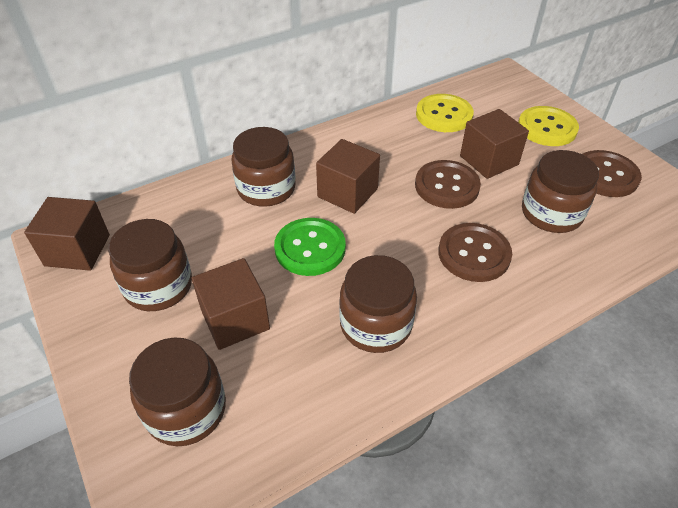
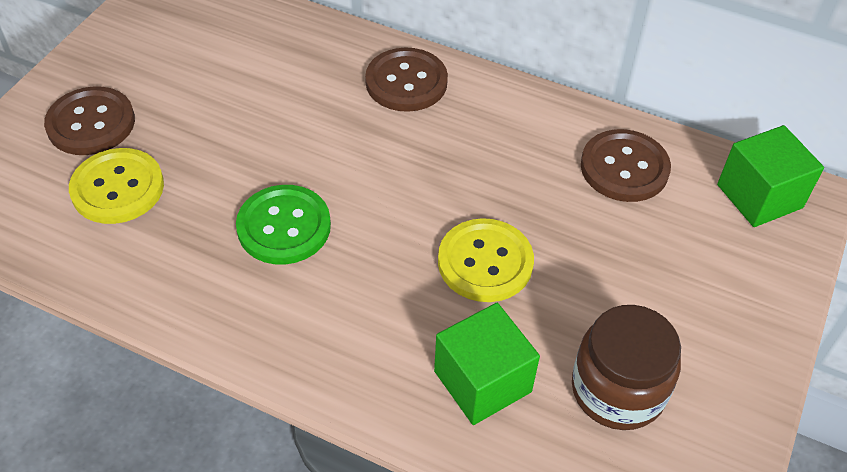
brown cube: 4 -> 0
brown jar: 5 -> 1
green cube: 0 -> 2

